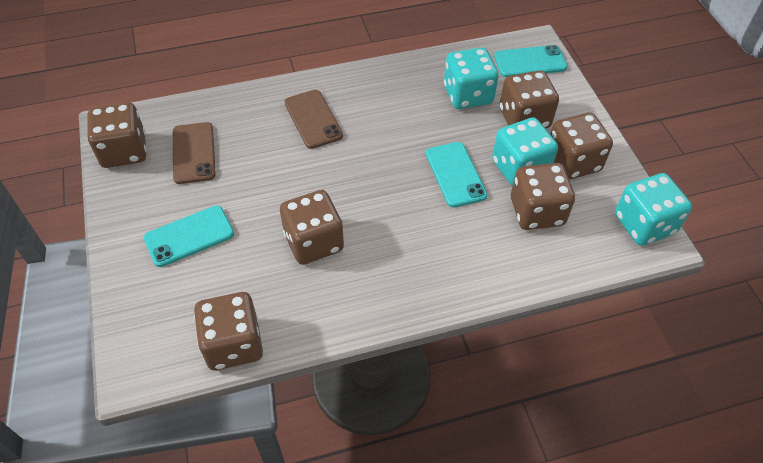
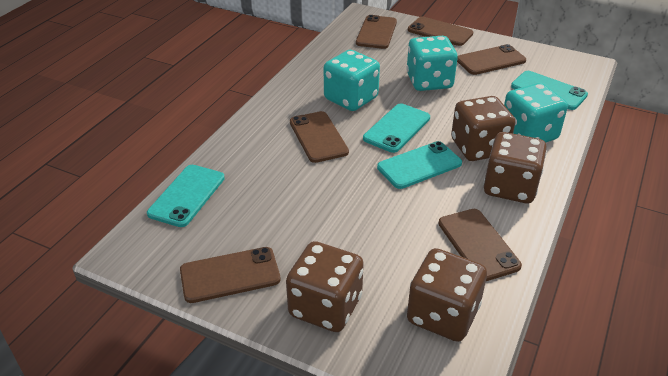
brown dice: 6 -> 4
brown phone: 2 -> 6
turquoise phone: 3 -> 4

